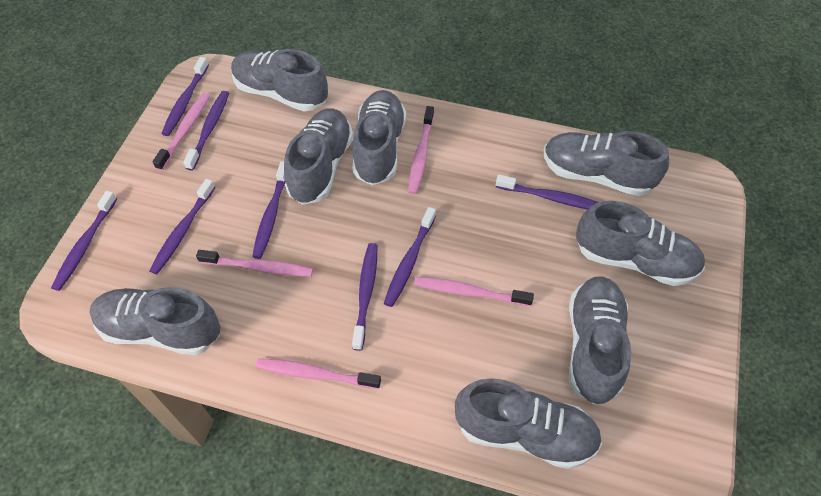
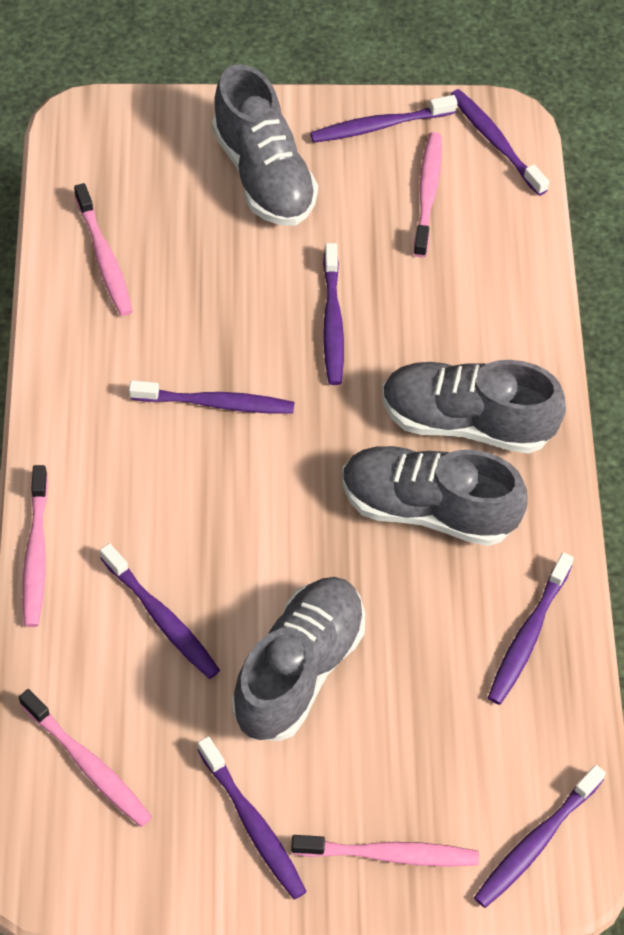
grey shoe: 8 -> 4

